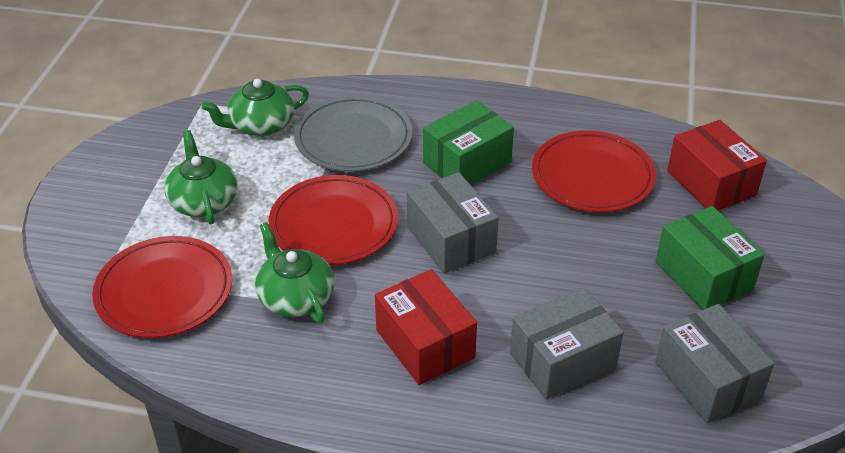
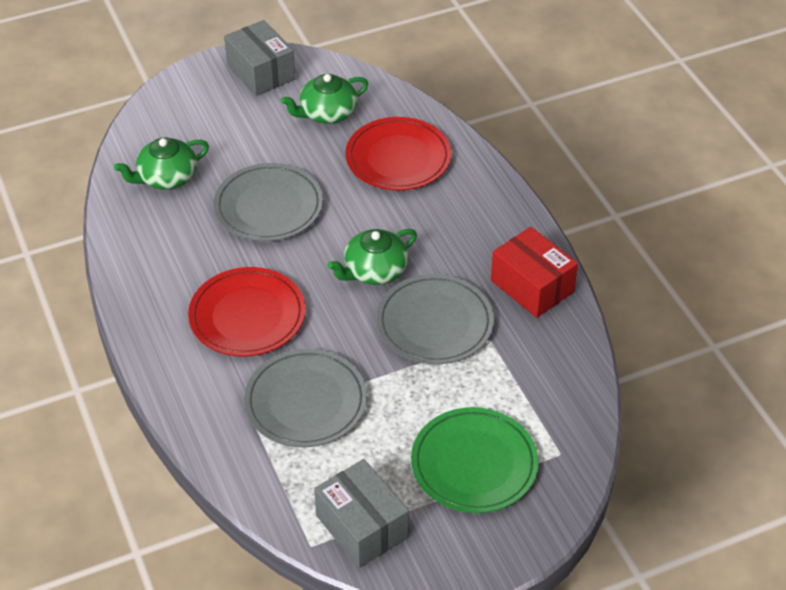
green box: 2 -> 0
green plate: 0 -> 1
grey box: 3 -> 2
grey plate: 1 -> 3
red box: 2 -> 1
red plate: 3 -> 2

